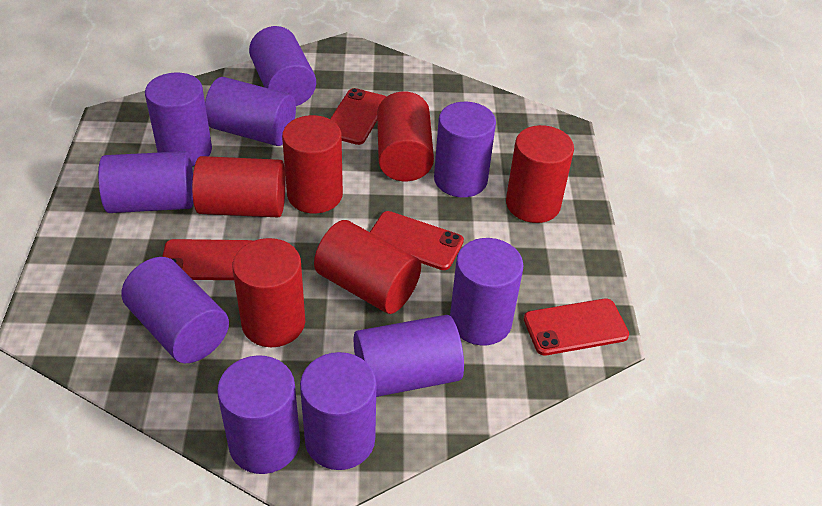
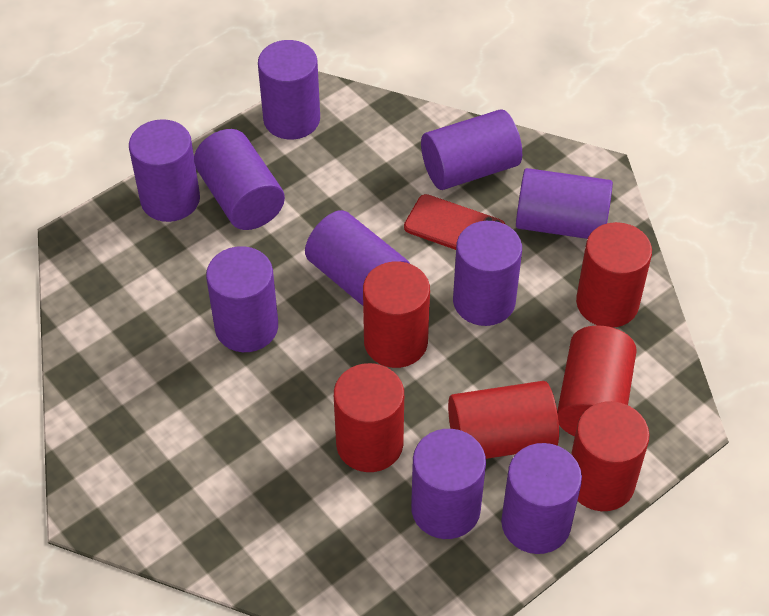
red phone: 4 -> 1

